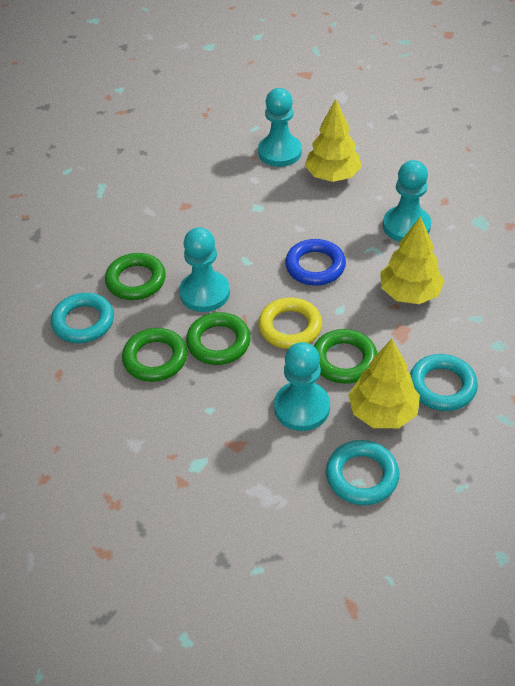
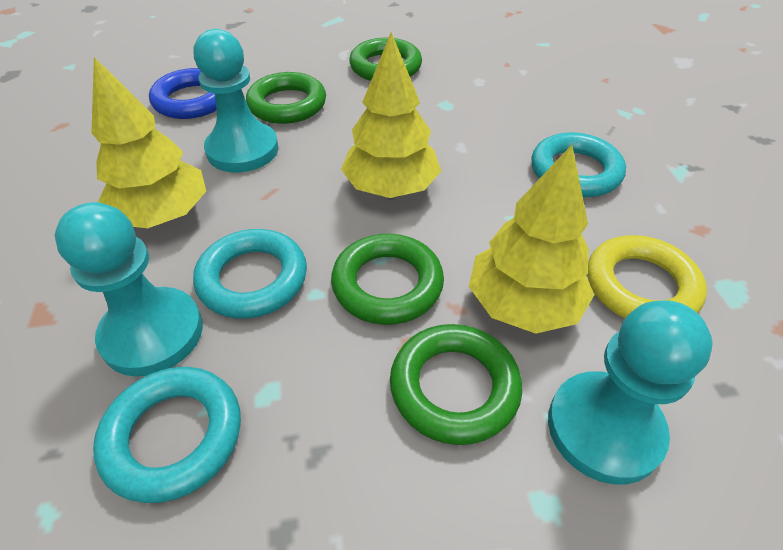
turquoise pawn: 4 -> 3

